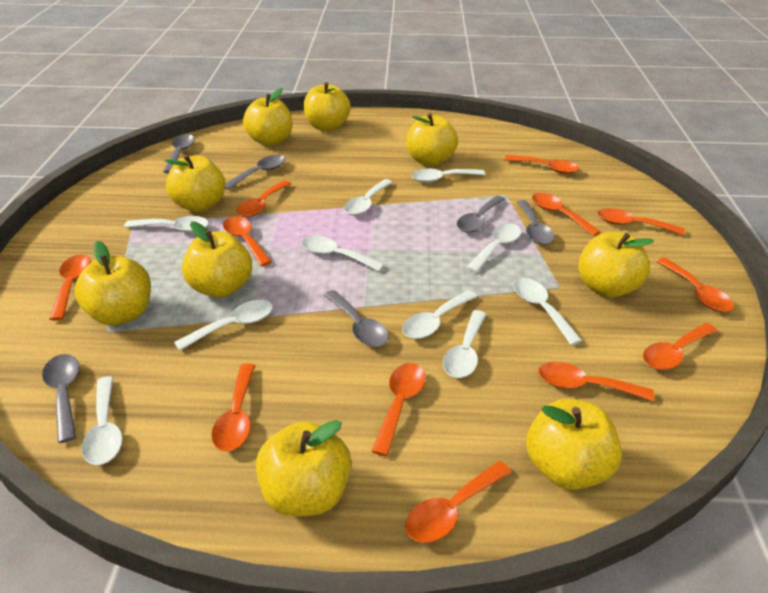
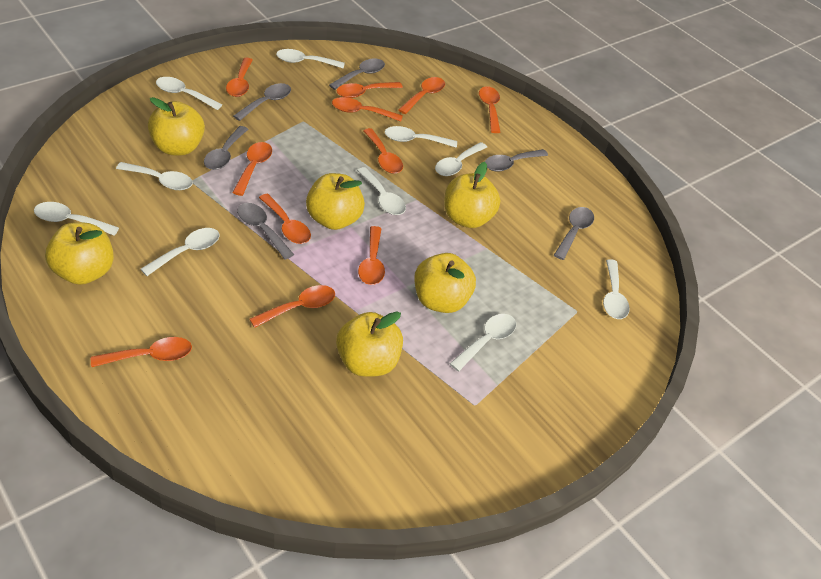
orange spoon: 12 -> 11
yellow apple: 9 -> 6

